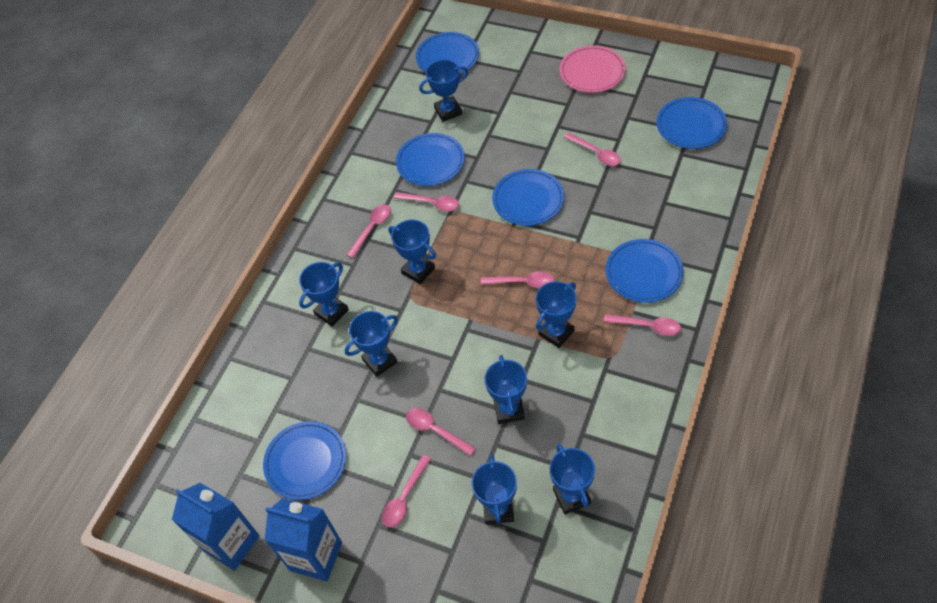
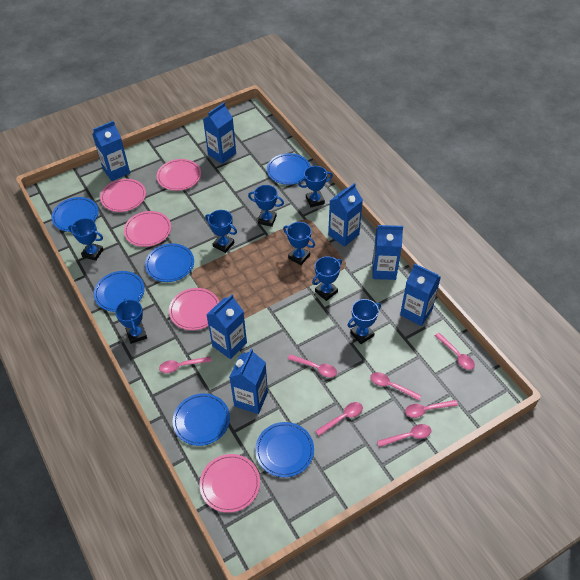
blue carton: 2 -> 7
pink plate: 1 -> 5

